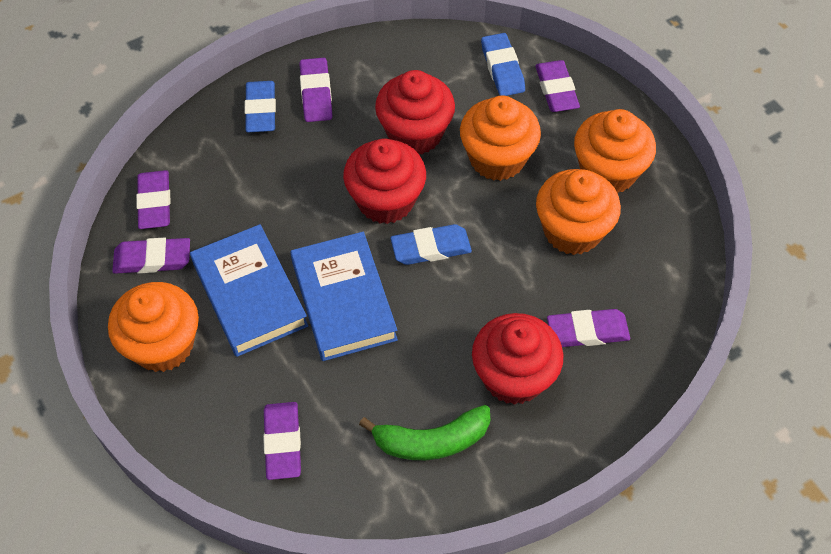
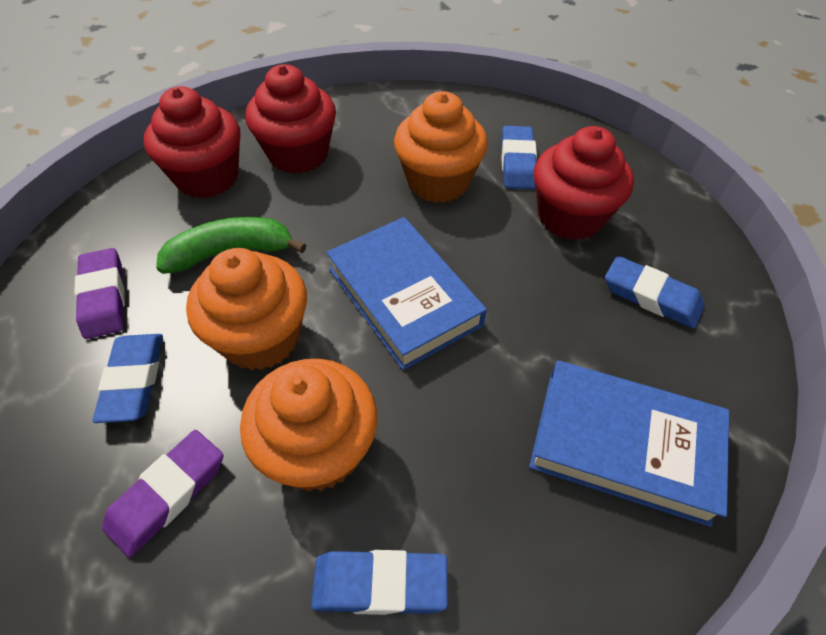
blue eraser: 3 -> 4
orange cupcake: 4 -> 3
purple eraser: 6 -> 2

